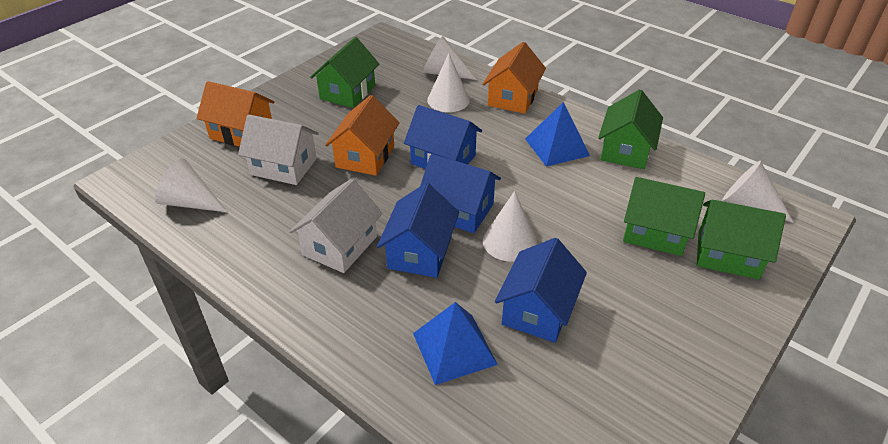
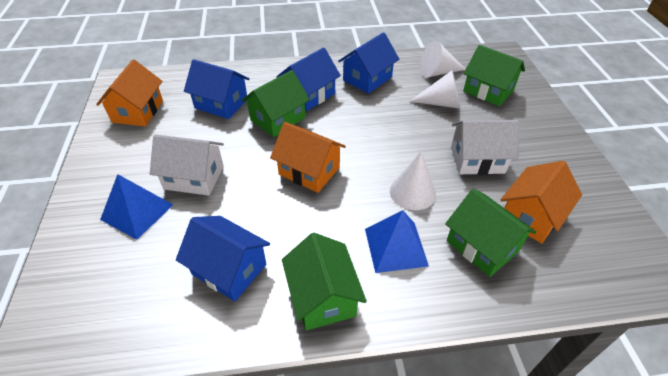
white cone: 5 -> 3

